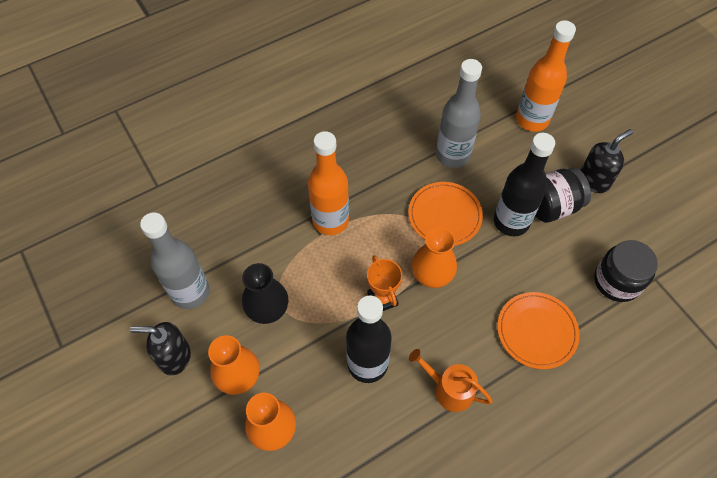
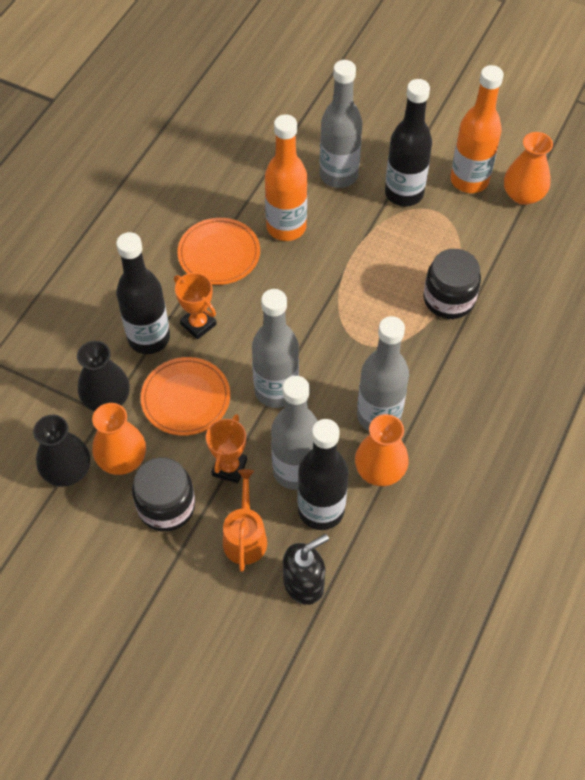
black bottle: 2 -> 3
black soap dispenser: 2 -> 1
black vase: 1 -> 2
grey bottle: 2 -> 4
orange trophy: 1 -> 2

